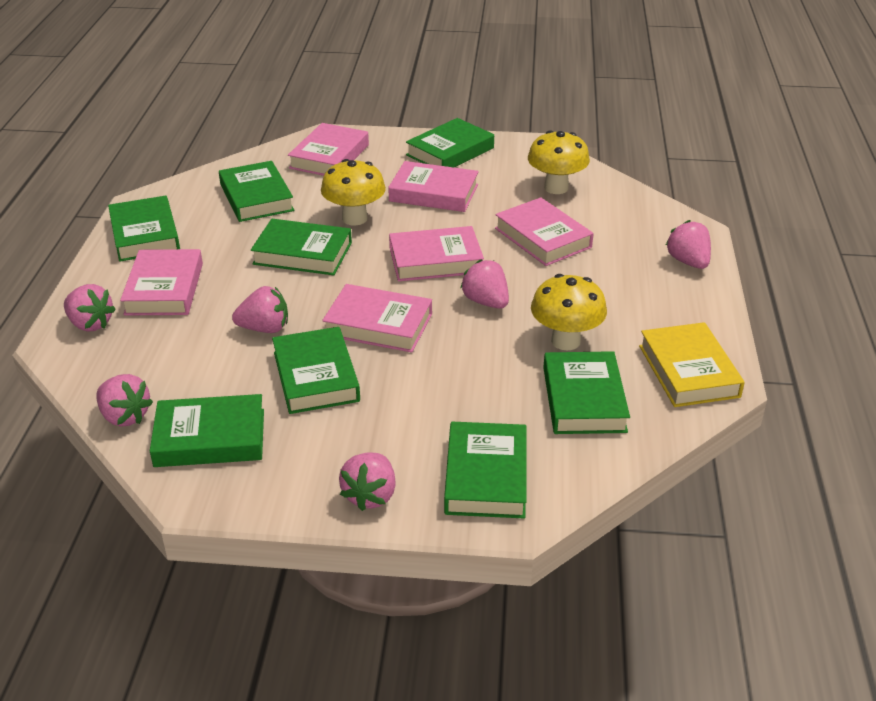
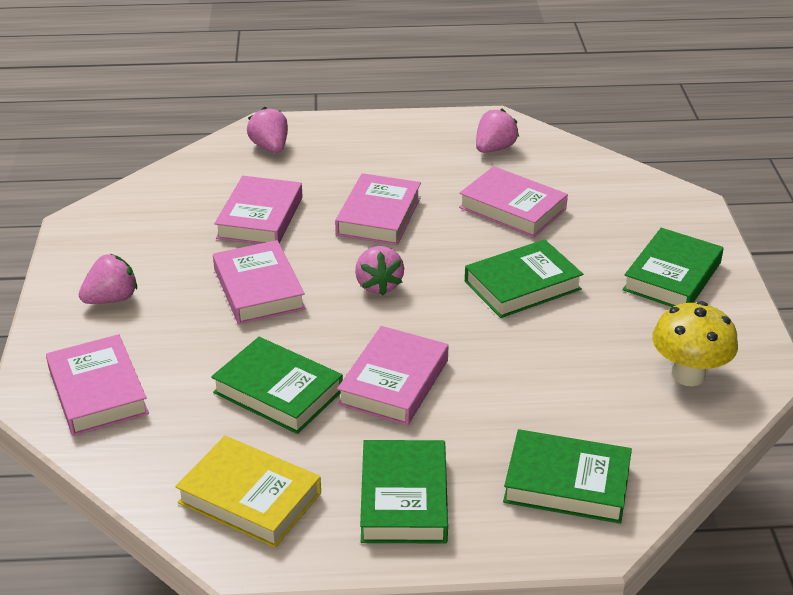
green book: 8 -> 5
pink strawberry: 6 -> 4
yellow mushroom: 3 -> 1

